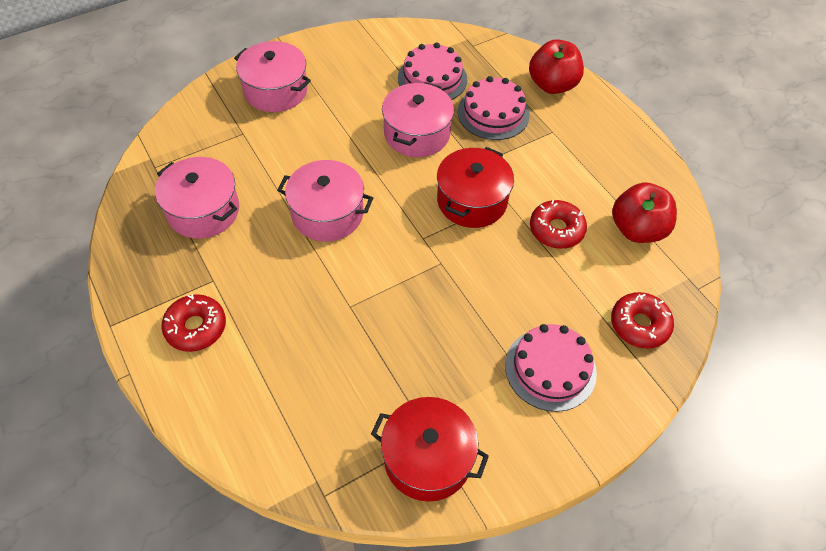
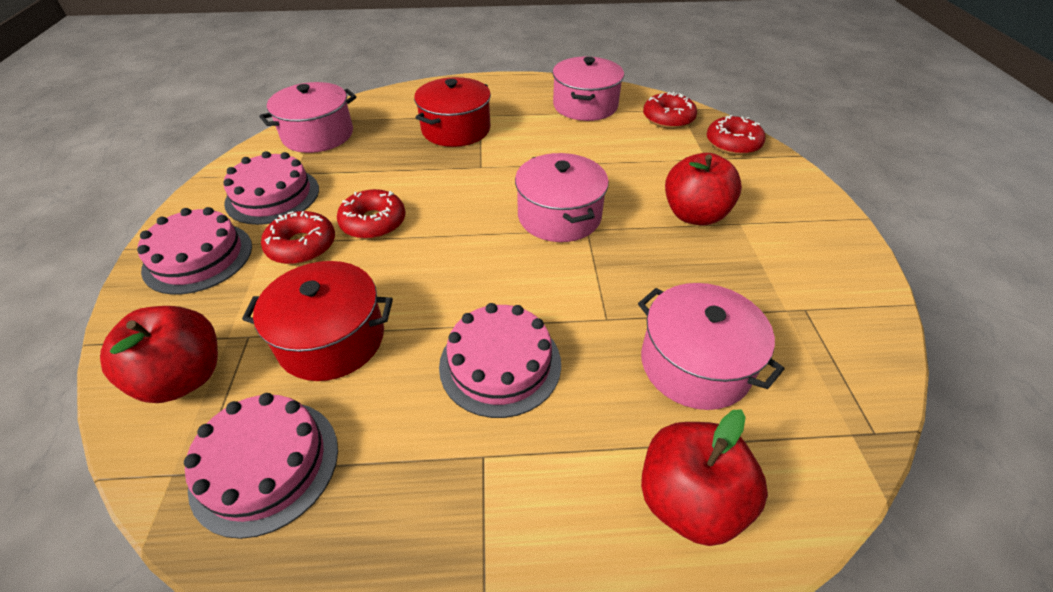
pink cake: 3 -> 4
red apple: 2 -> 3
red donut: 3 -> 4

